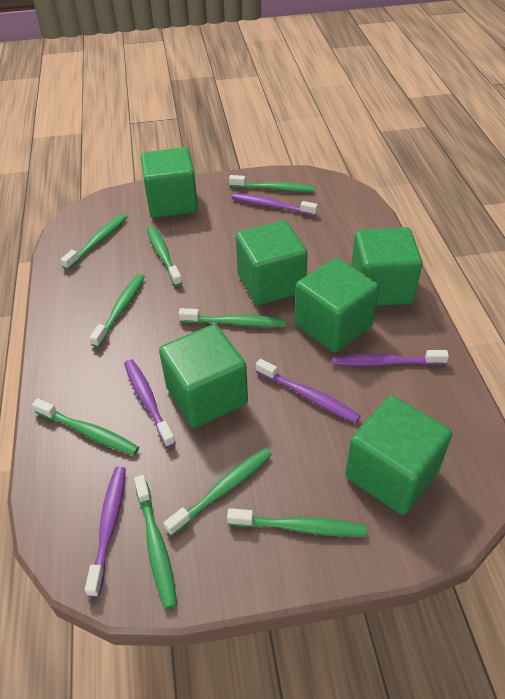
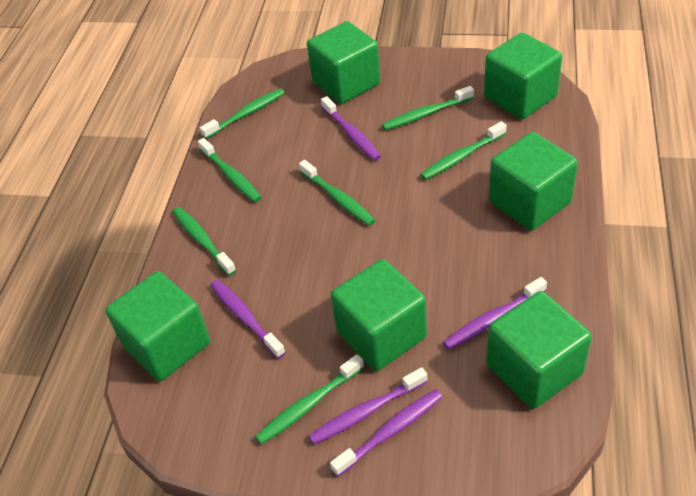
green toothbrush: 9 -> 7

